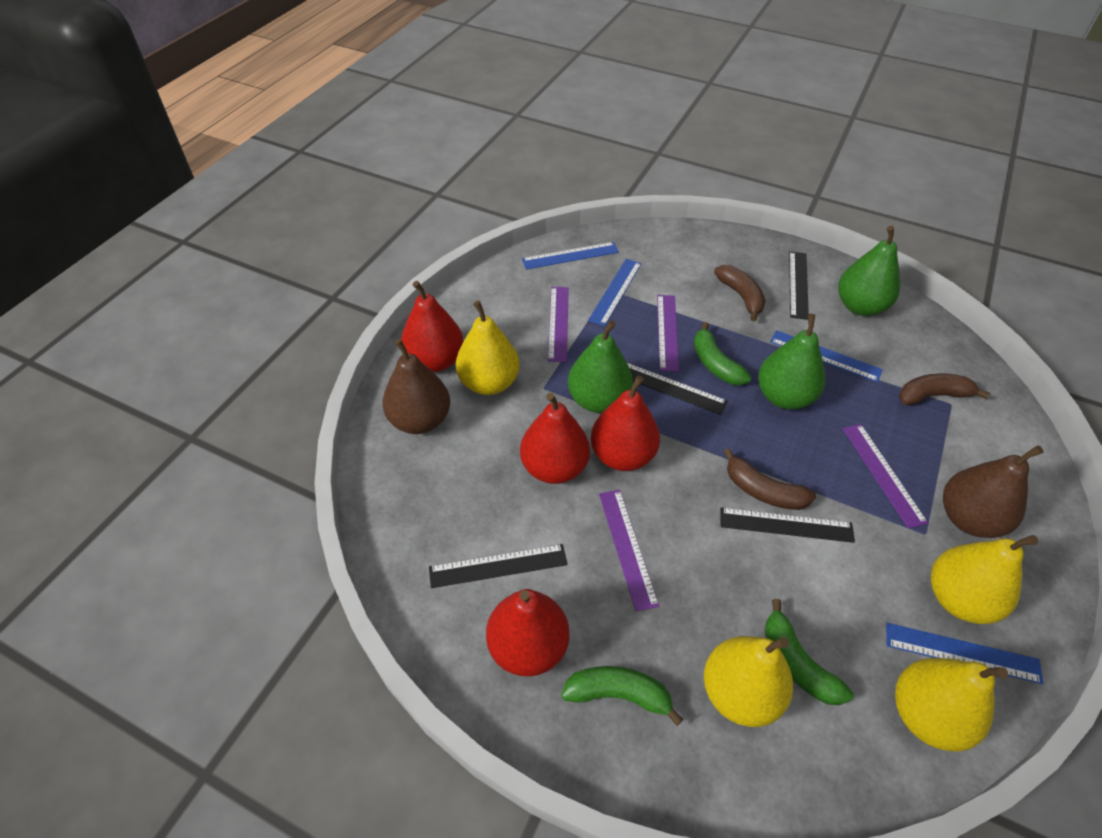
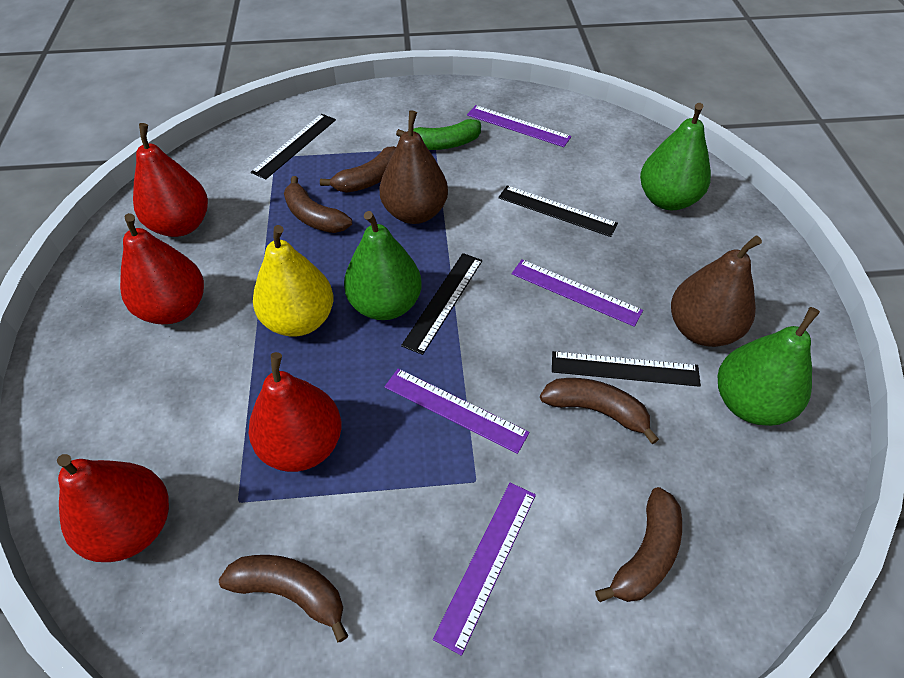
blue ruler: 4 -> 0
brown banana: 3 -> 5
green banana: 3 -> 1
yellow pear: 4 -> 1

